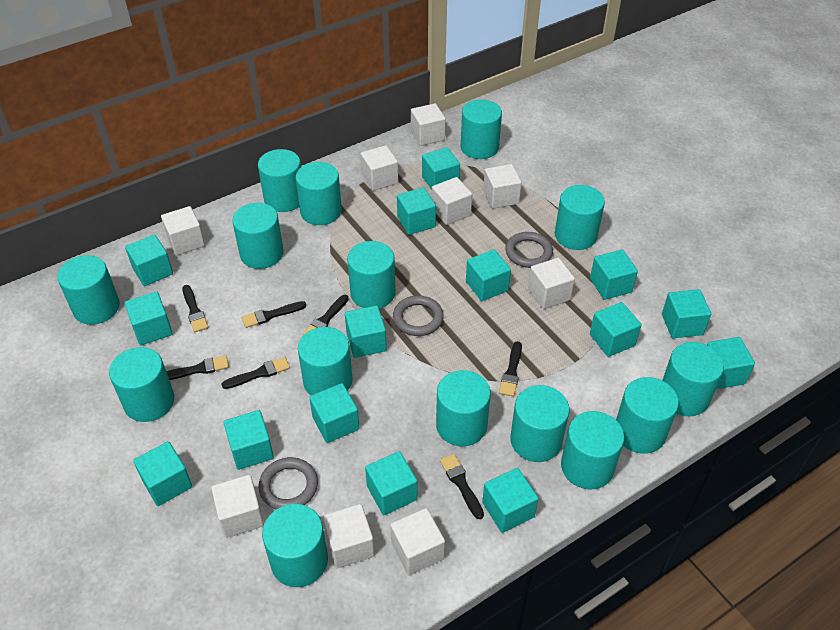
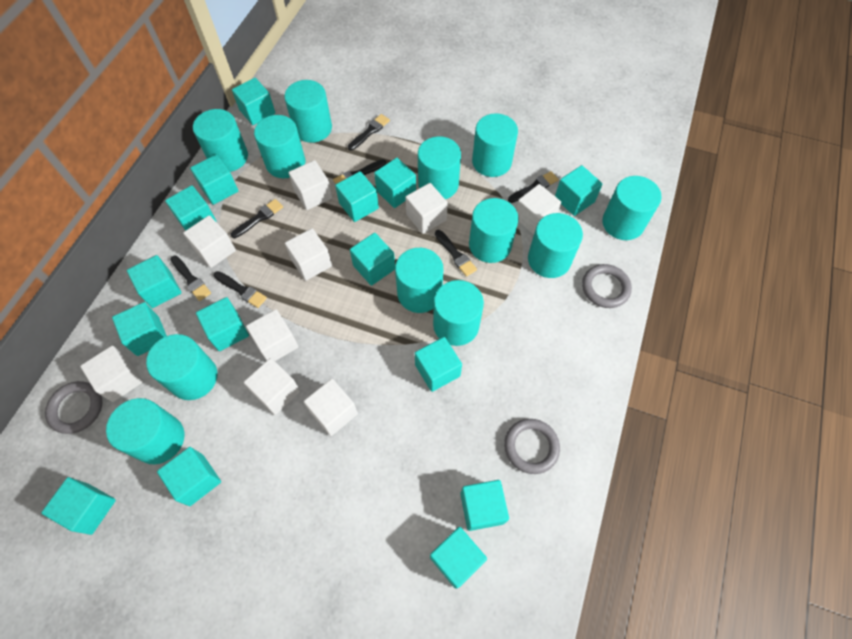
turquoise cylinder: 15 -> 12

